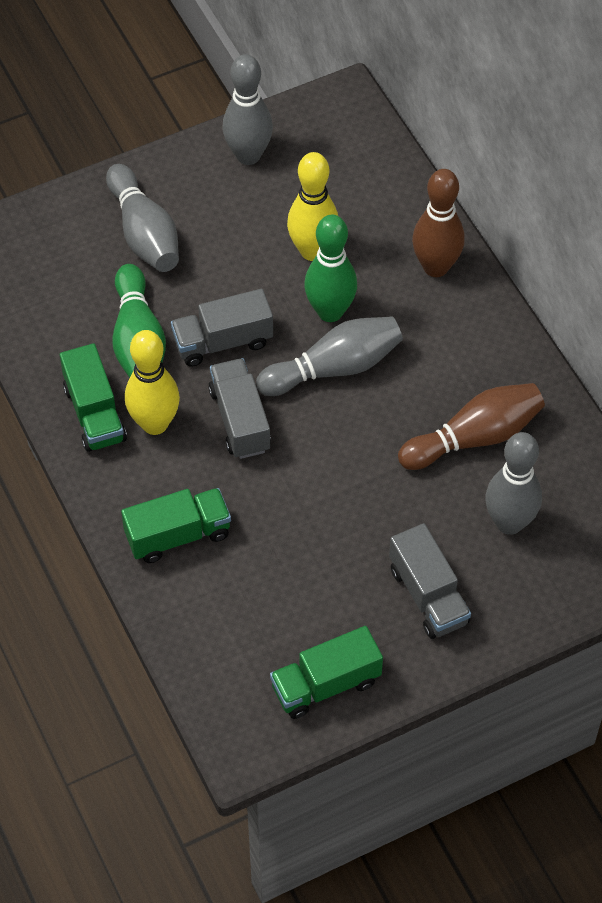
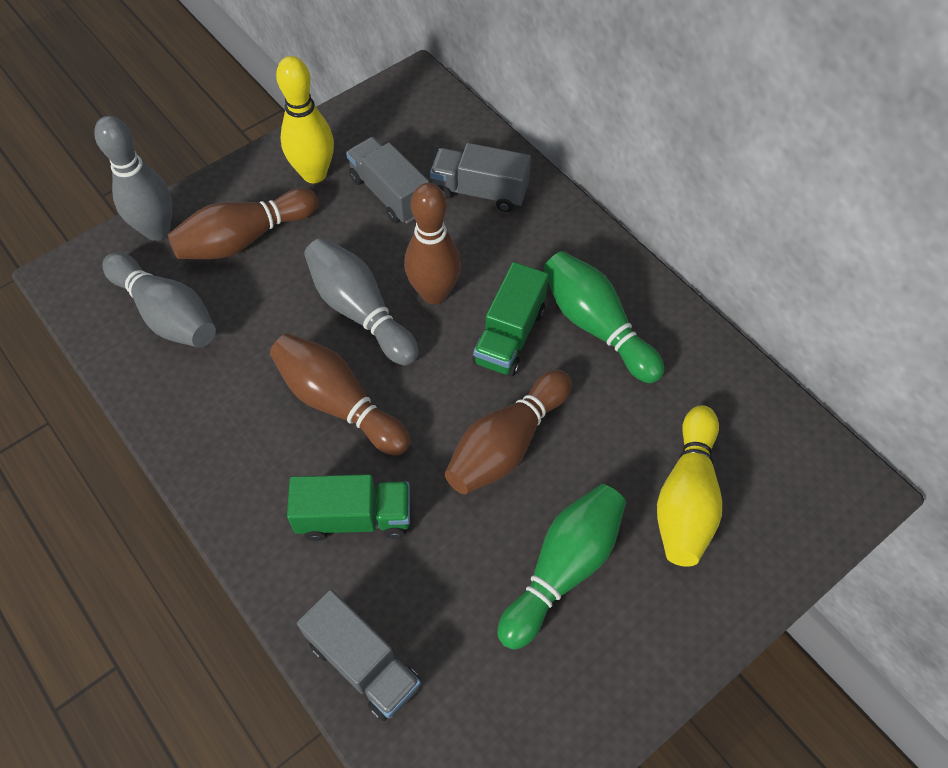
brown bowling pin: 2 -> 4
green truck: 3 -> 2
grey bowling pin: 4 -> 3

